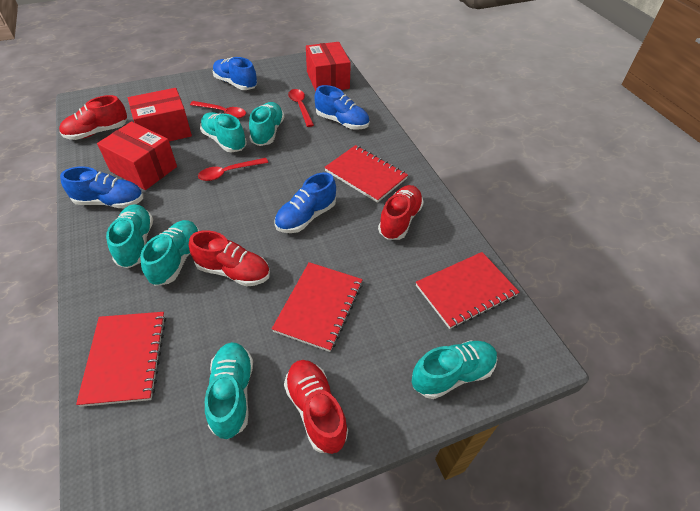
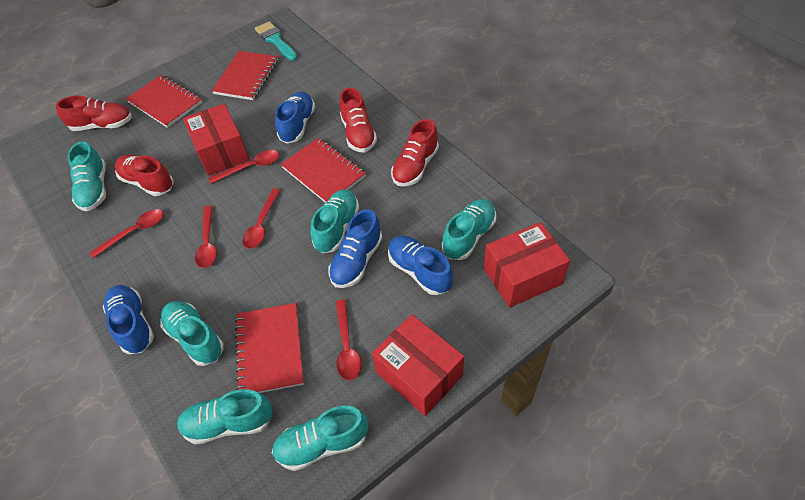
red spoon: 3 -> 5
turquoise brush: 0 -> 1

